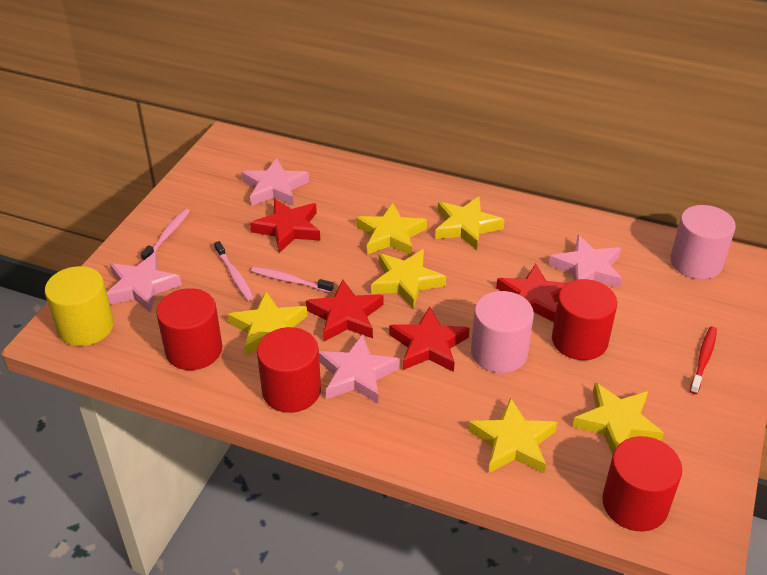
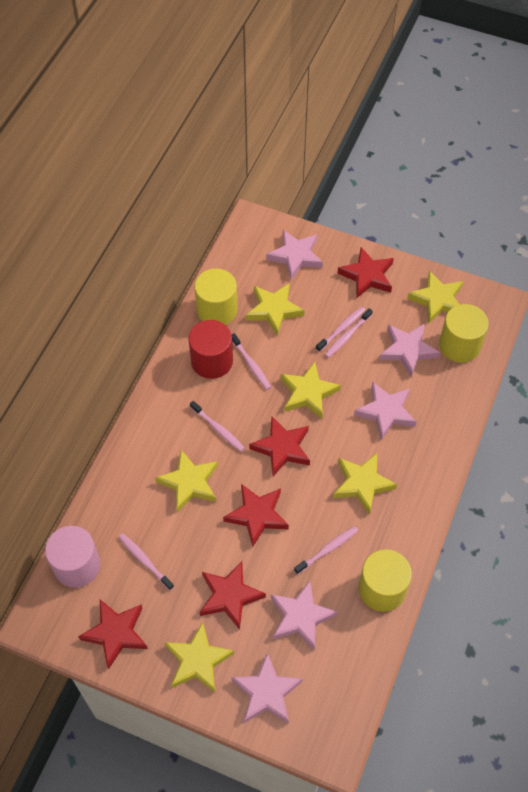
pink cylinder: 2 -> 1
pink star: 4 -> 5
pink toothbrush: 3 -> 6
red cylinder: 4 -> 1
red star: 4 -> 5
red toothbrush: 1 -> 0
yellow cylinder: 1 -> 3

